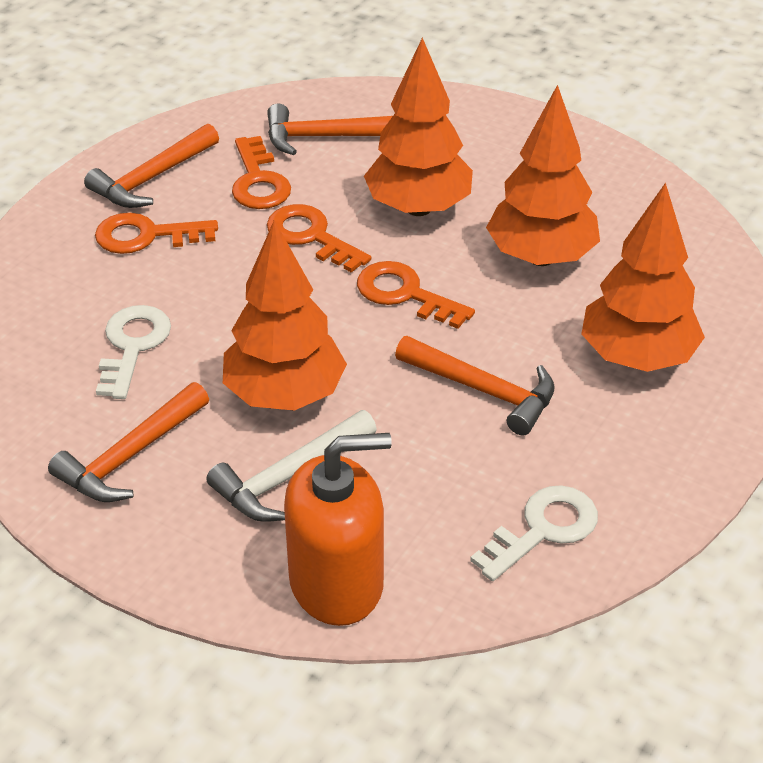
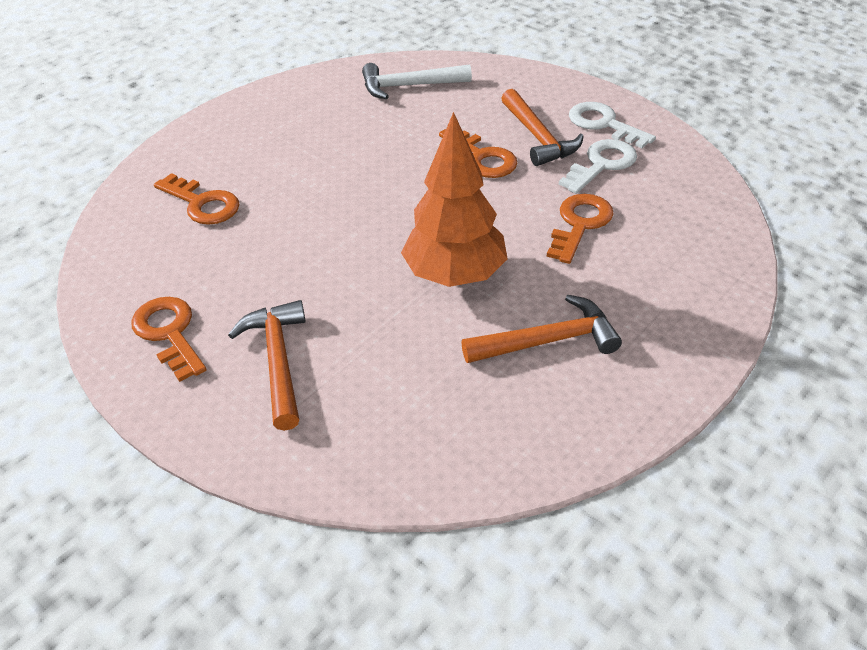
orange hammer: 4 -> 3
orange soap dispenser: 1 -> 0
orange tree: 4 -> 1

